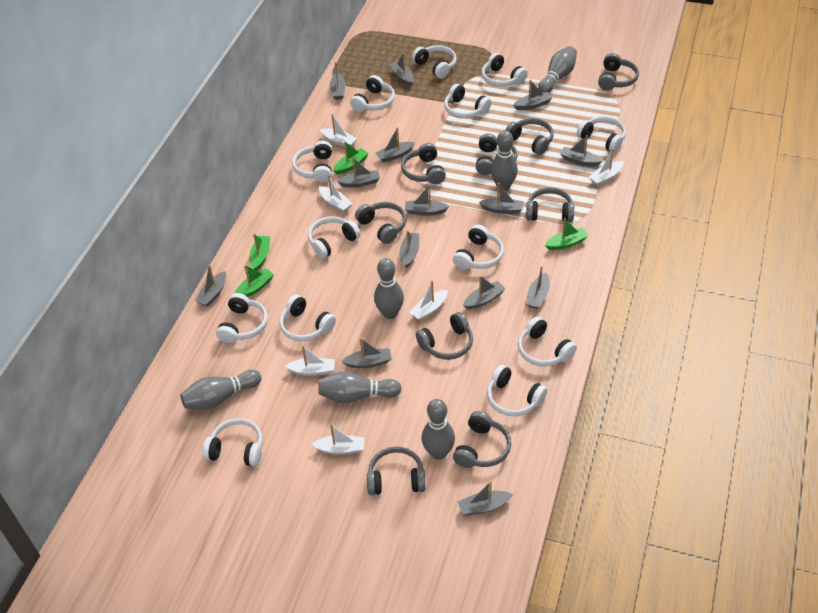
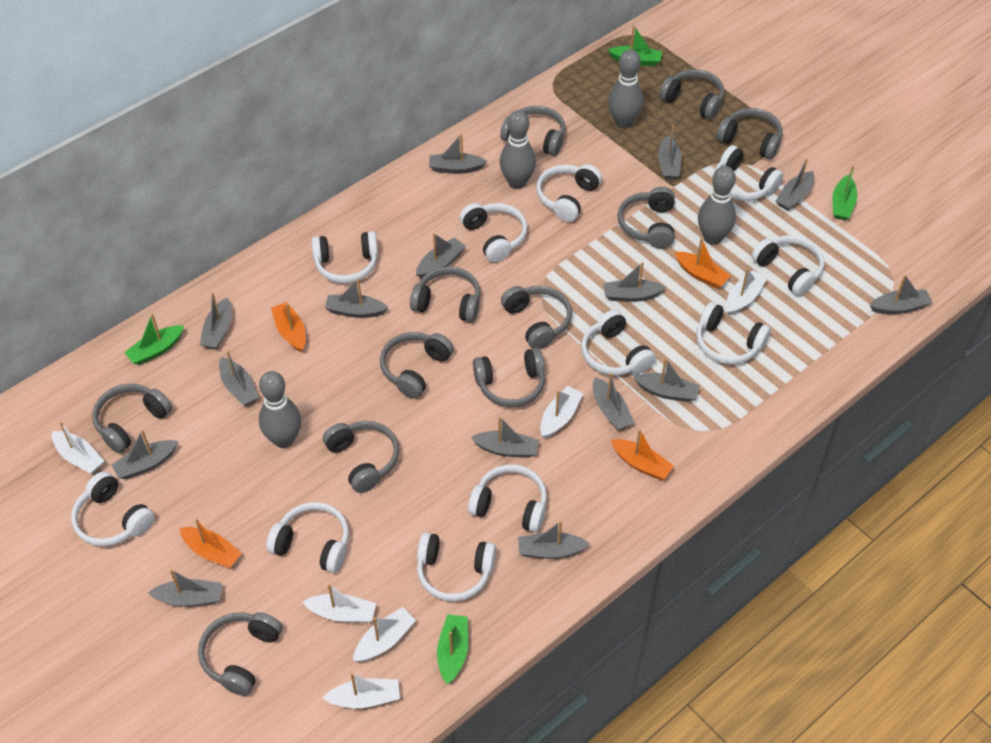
grey boat: 14 -> 15
grey bowling pin: 6 -> 4
grey headphones: 9 -> 11
orange boat: 0 -> 4
white headphones: 13 -> 11

